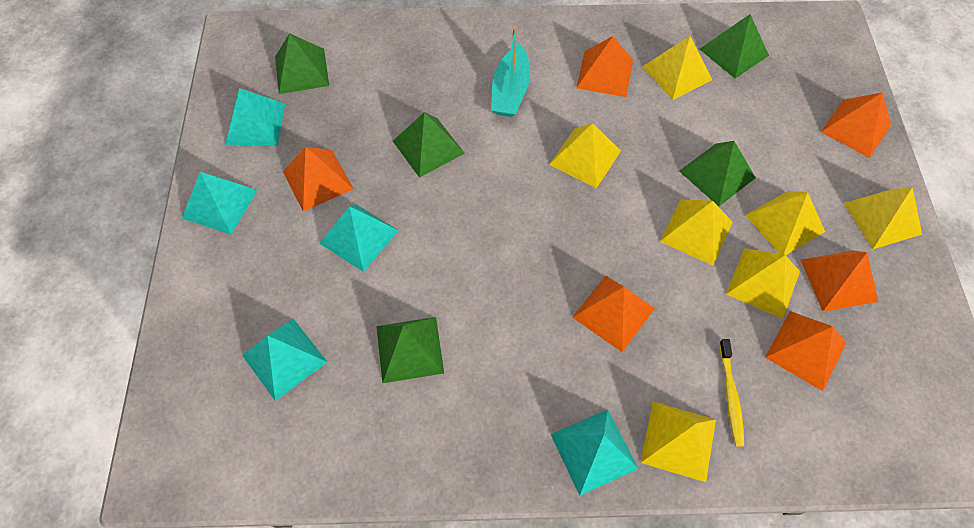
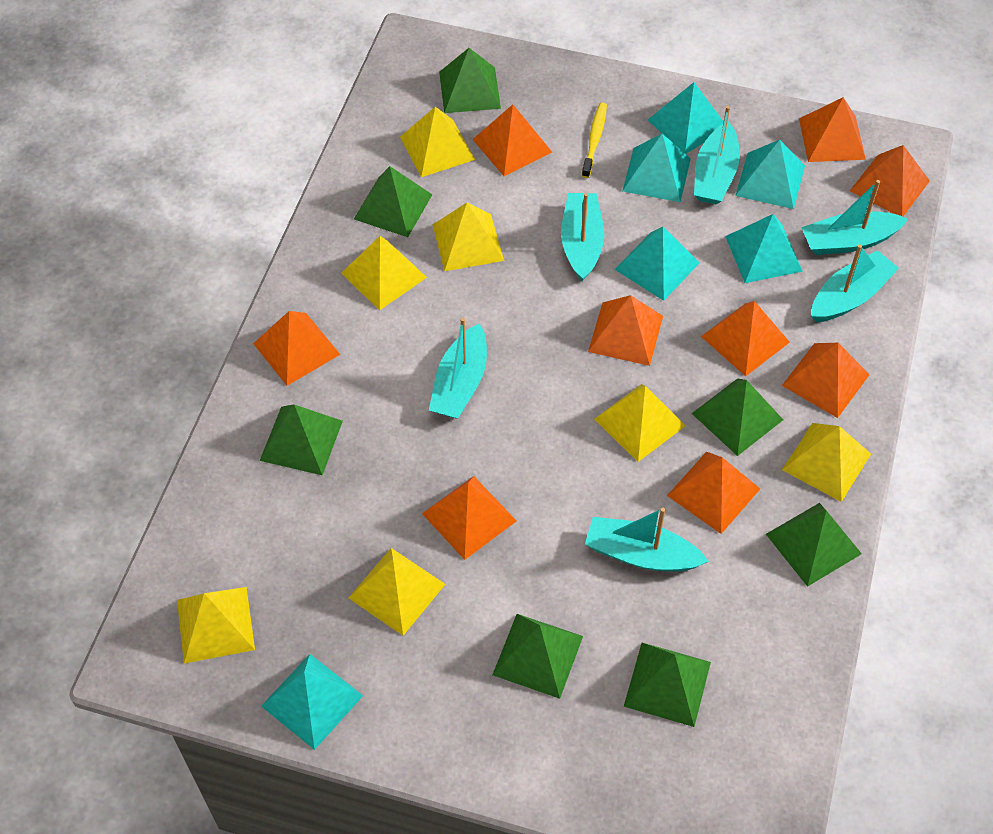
green pyramid: 5 -> 7
orange pyramid: 6 -> 9
turquoise boat: 1 -> 6
turquoise pyramid: 5 -> 6

